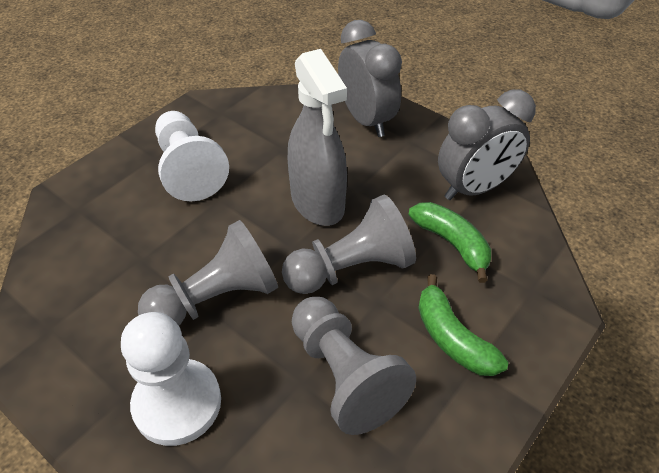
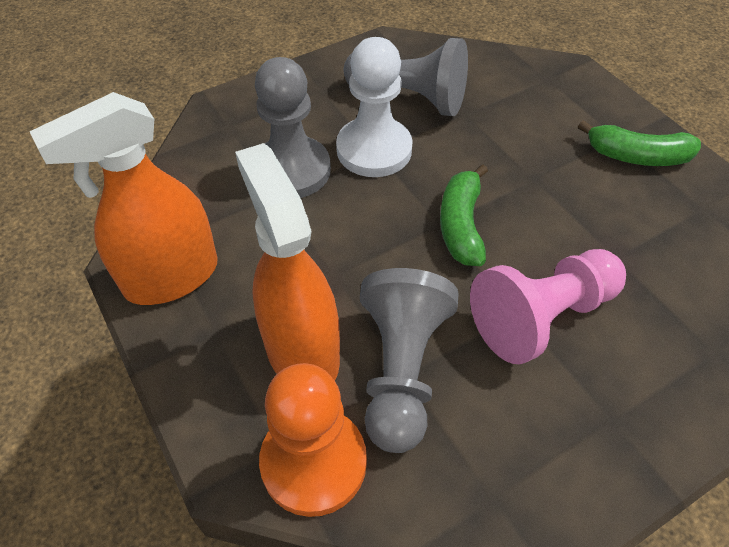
grey clock: 2 -> 0
grey spray bottle: 1 -> 0
orange pawn: 0 -> 1
orange spray bottle: 0 -> 2
pink pawn: 0 -> 1
white pawn: 2 -> 1

